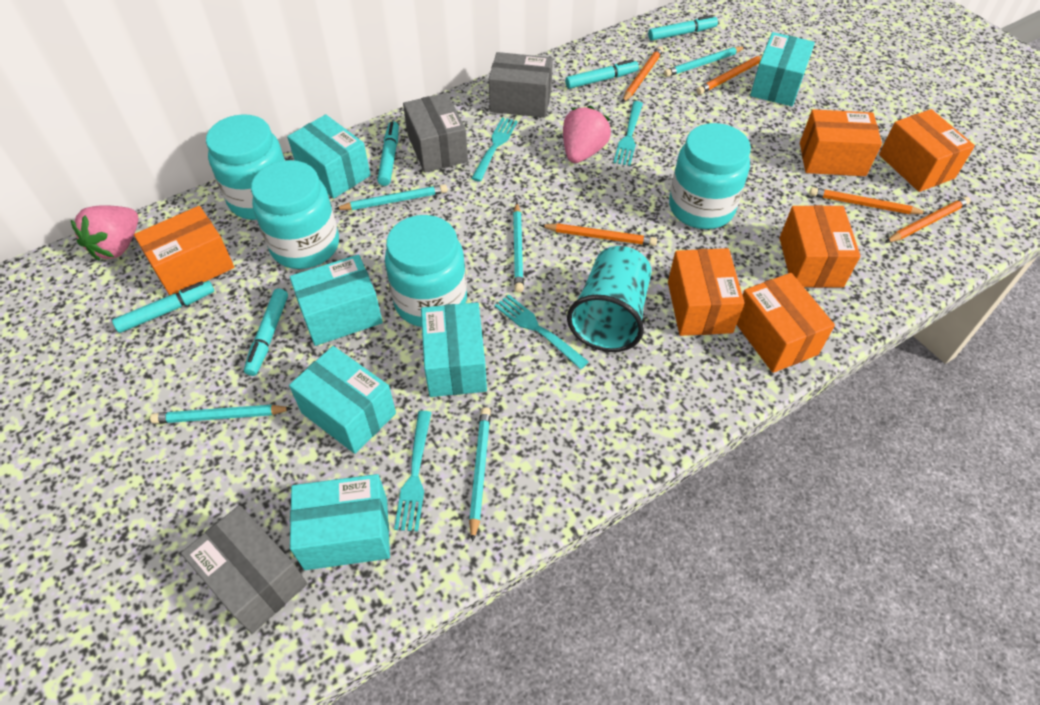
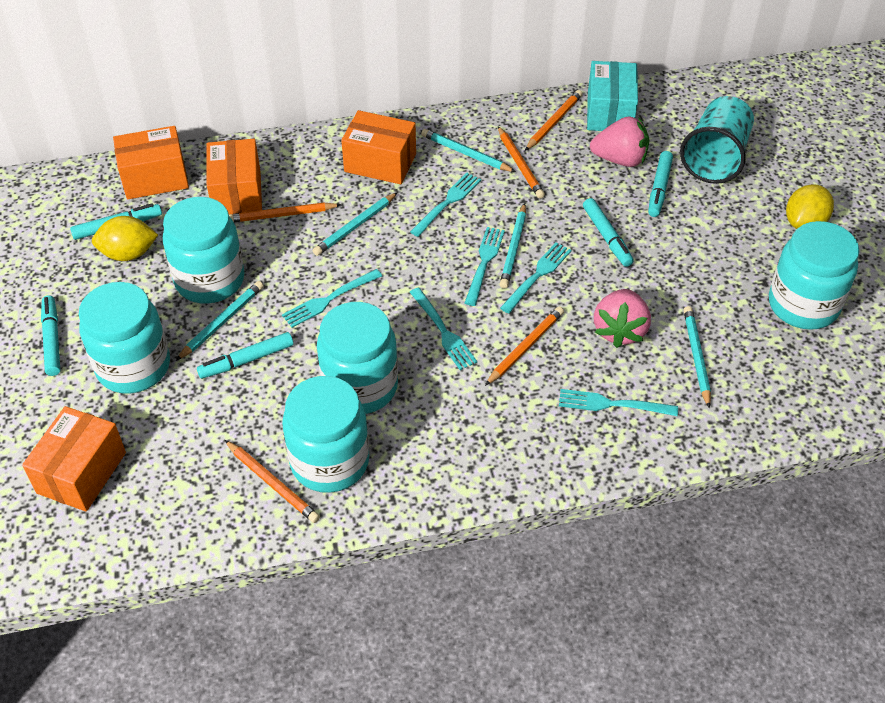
grey box: 3 -> 0
orange box: 6 -> 4
turquoise box: 6 -> 1
turquoise fork: 4 -> 6
turquoise jar: 4 -> 5
yellow lemon: 0 -> 2

